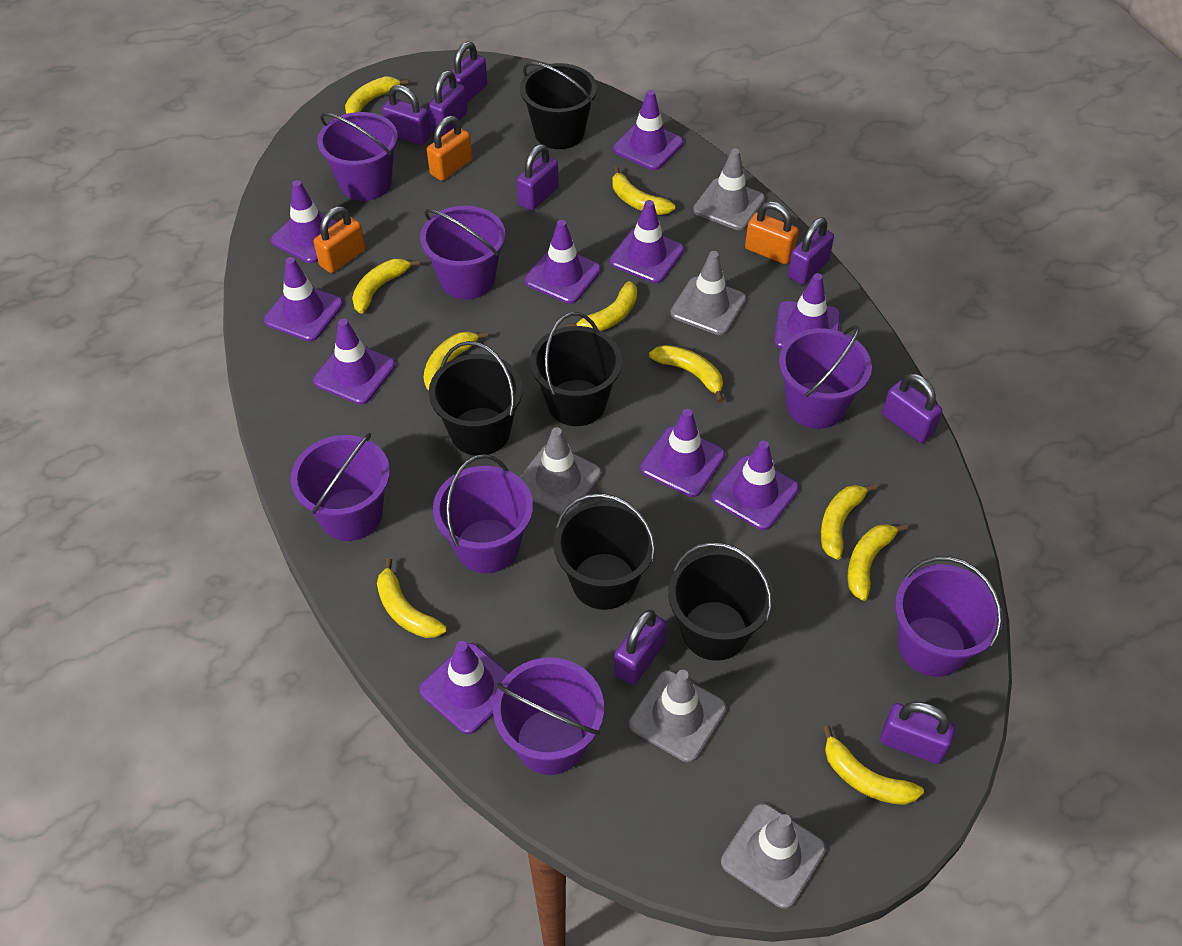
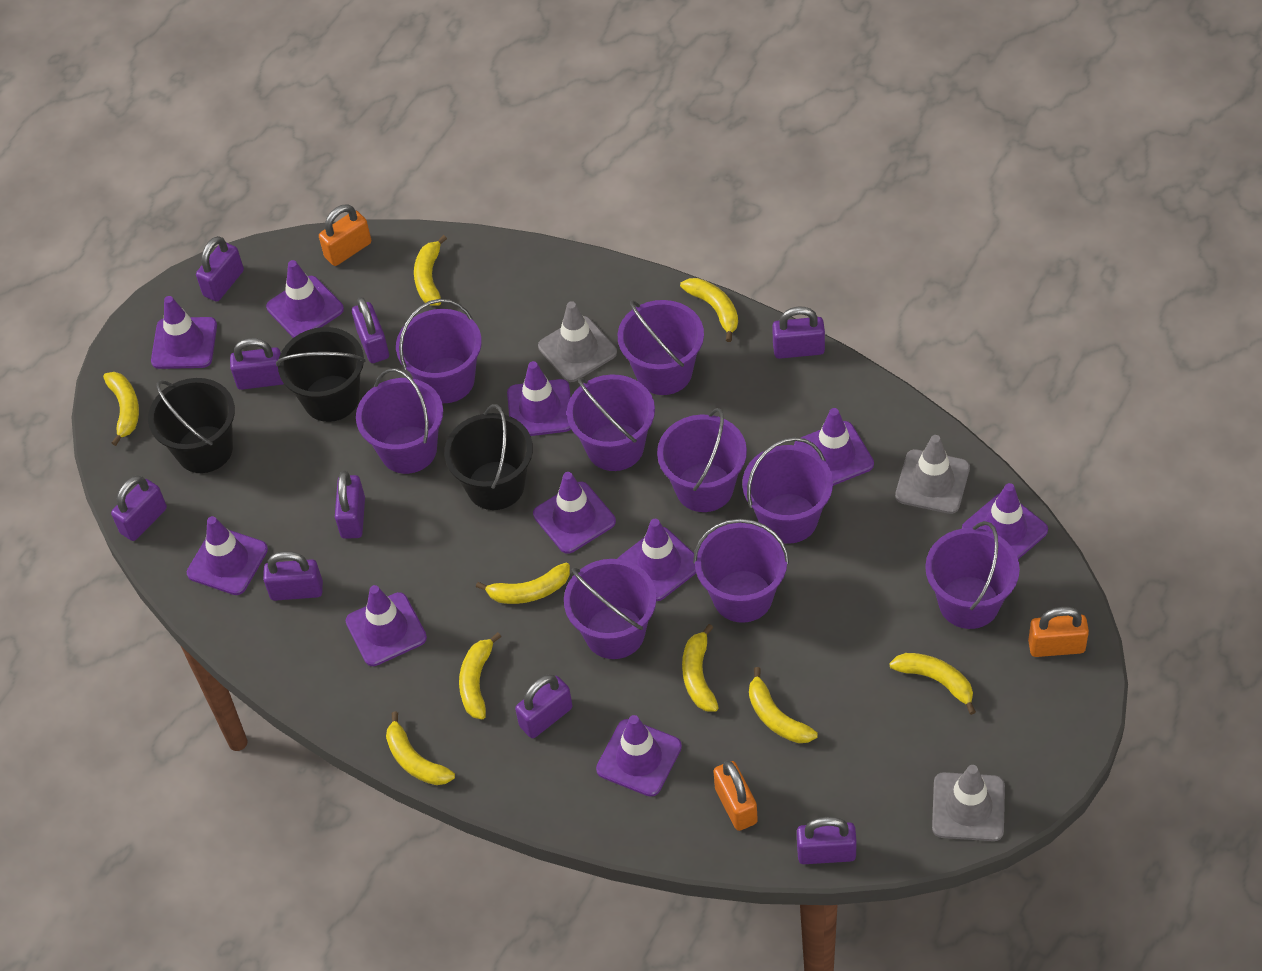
black bucket: 5 -> 3
grey traffic cone: 5 -> 3
purple bucket: 7 -> 9
purple padlock: 8 -> 9
yellow banana: 10 -> 9

